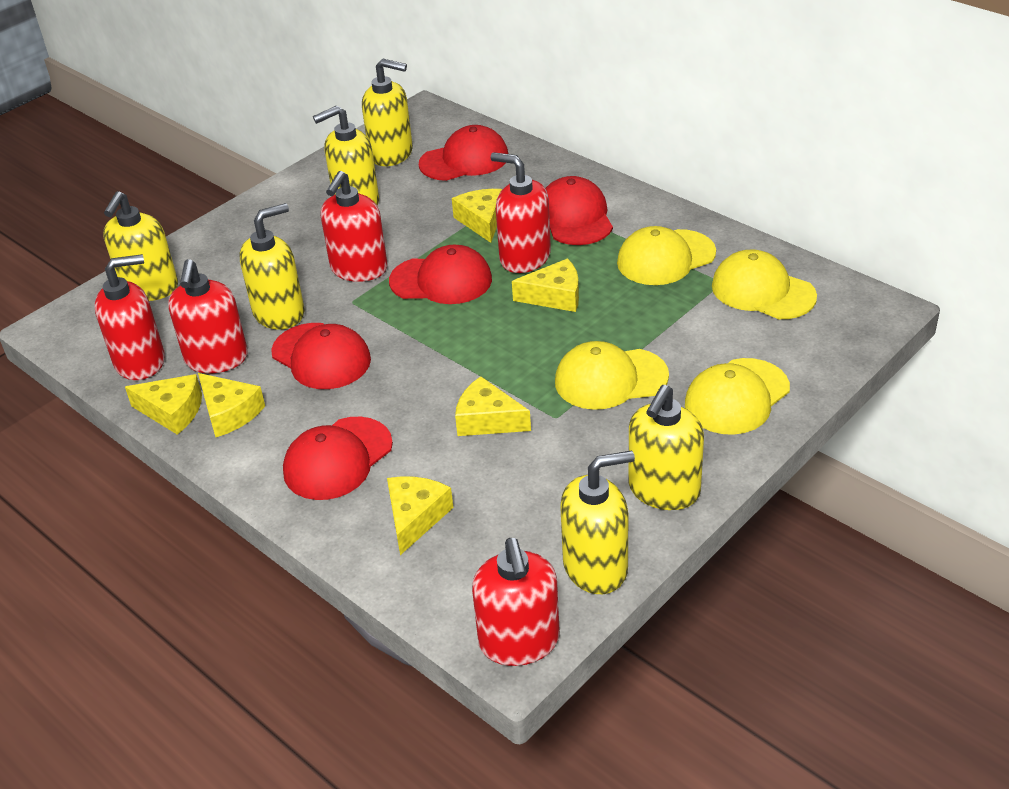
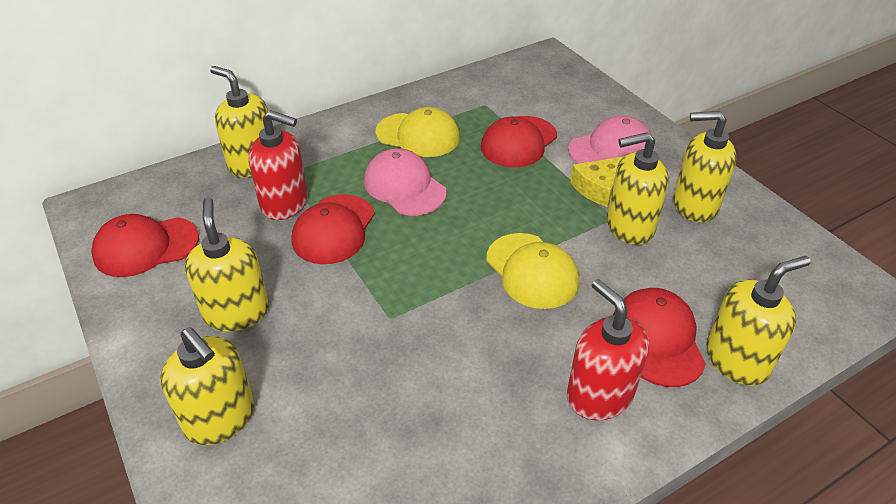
pink cap: 0 -> 2
red cap: 5 -> 4
red soap dispenser: 5 -> 2
yellow cap: 4 -> 2
yellow cheese: 6 -> 1

